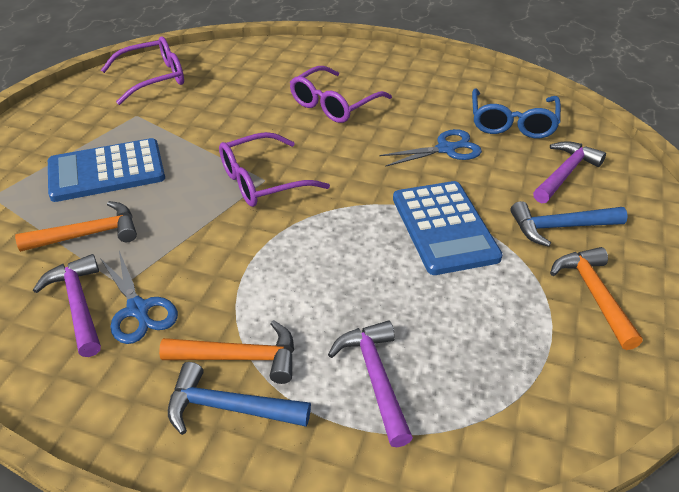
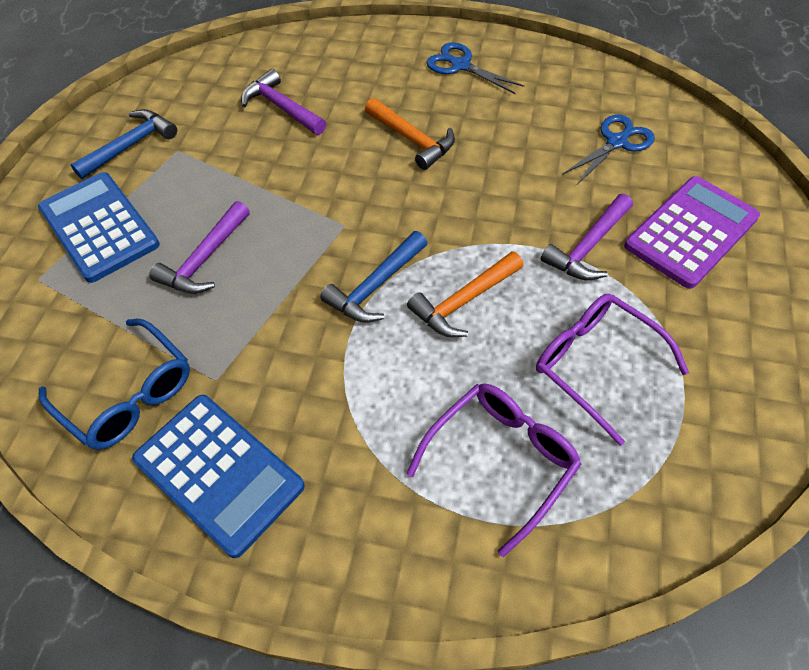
orange hammer: 3 -> 2
purple calculator: 0 -> 1
purple glasses: 3 -> 2

